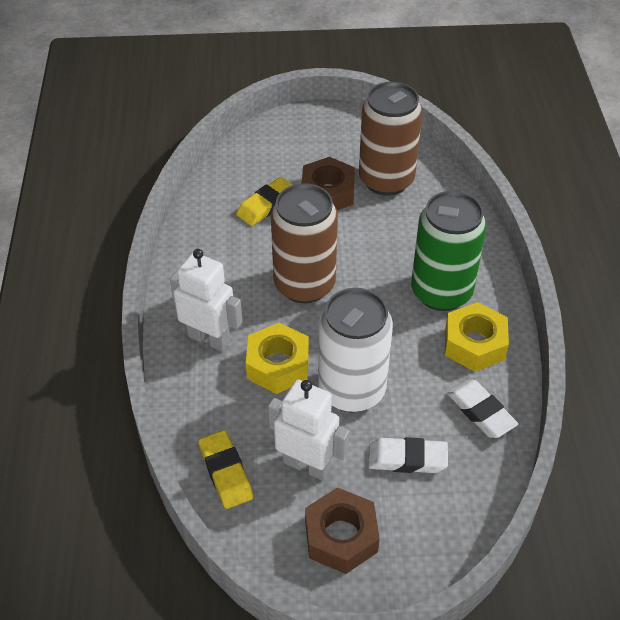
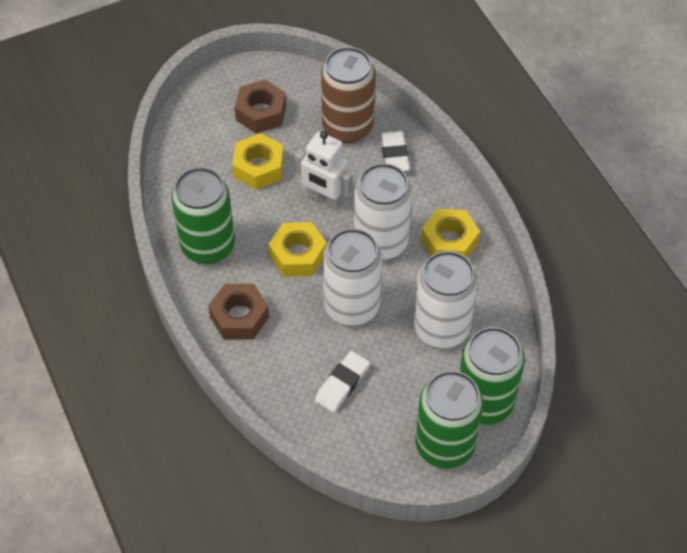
brown can: 2 -> 1
green can: 1 -> 3
white can: 1 -> 3
white robot: 2 -> 1
yellow eraser: 2 -> 0
yellow nut: 2 -> 3

